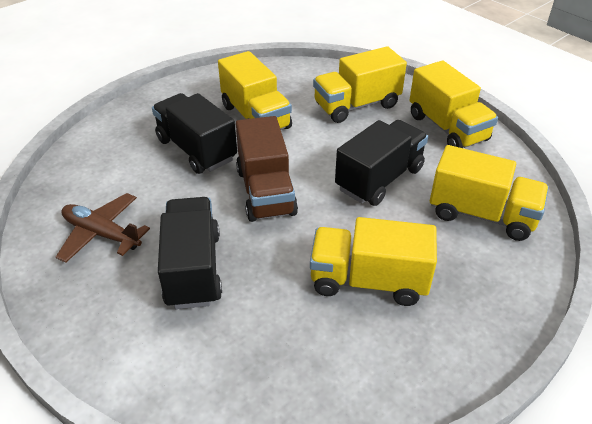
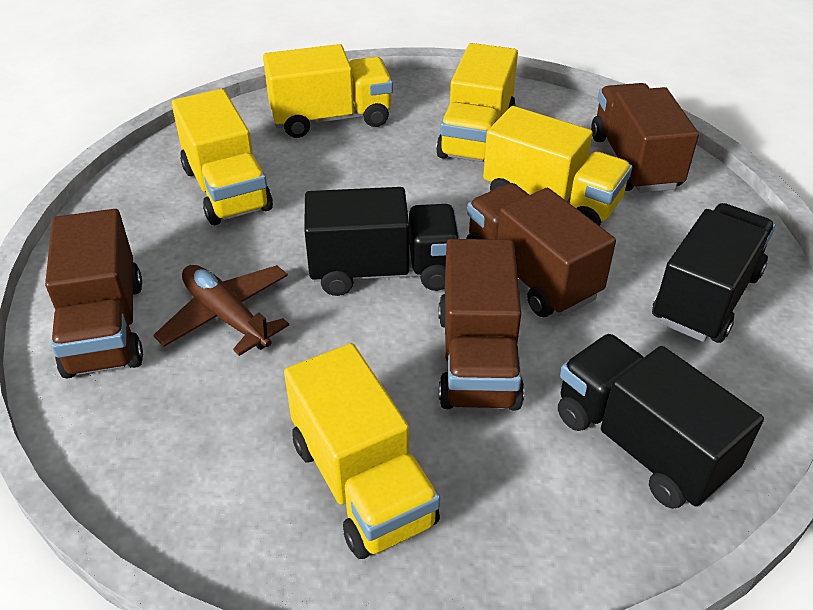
brown truck: 1 -> 4

